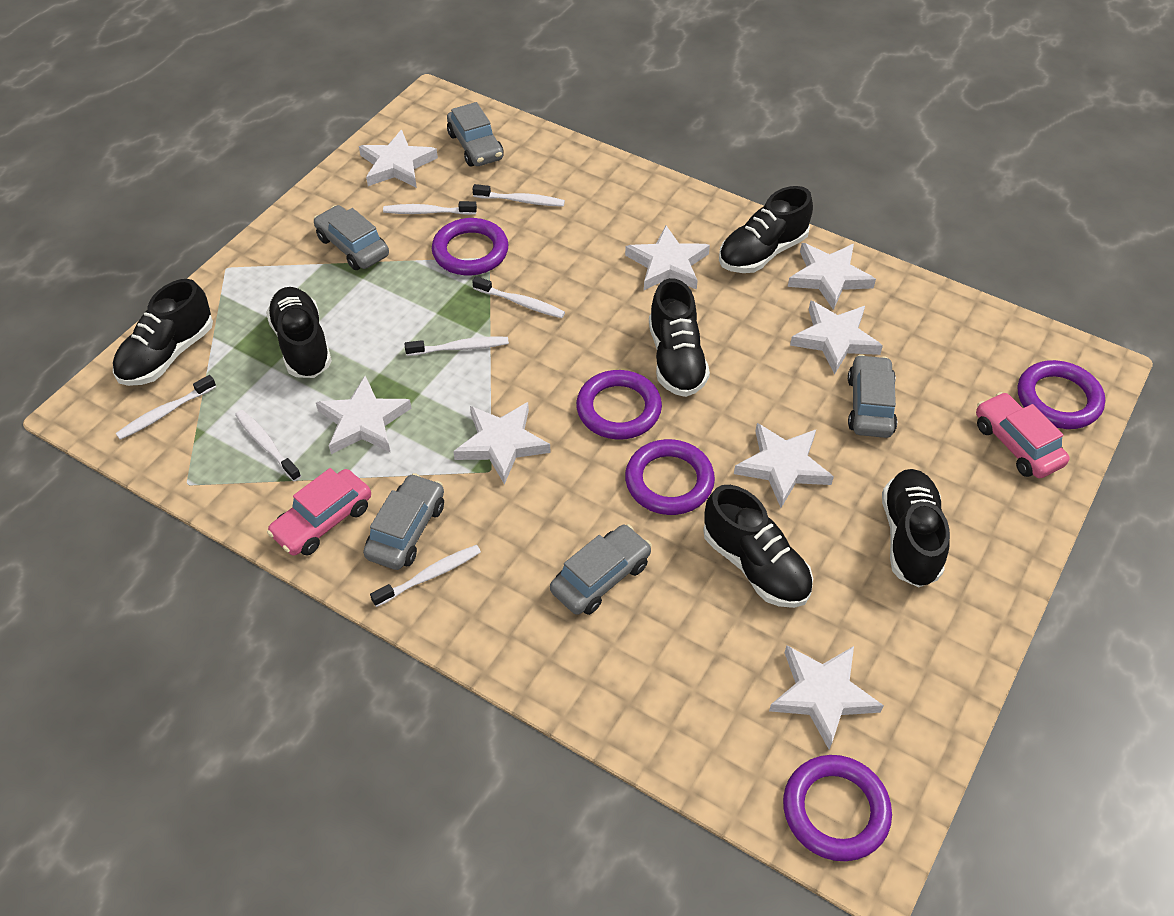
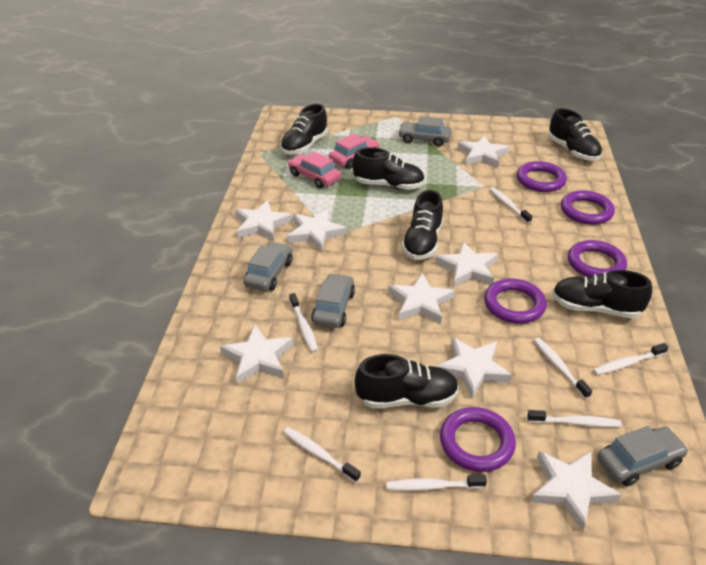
grey car: 5 -> 4

